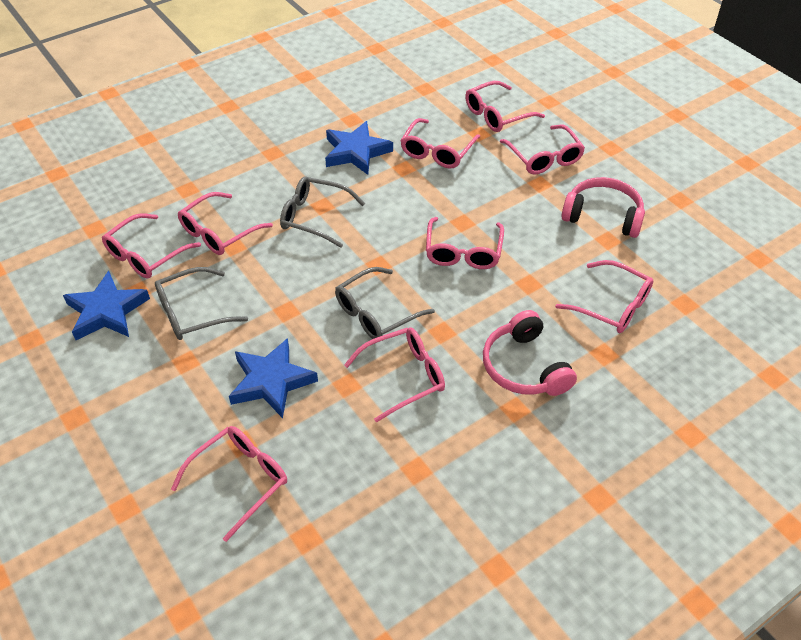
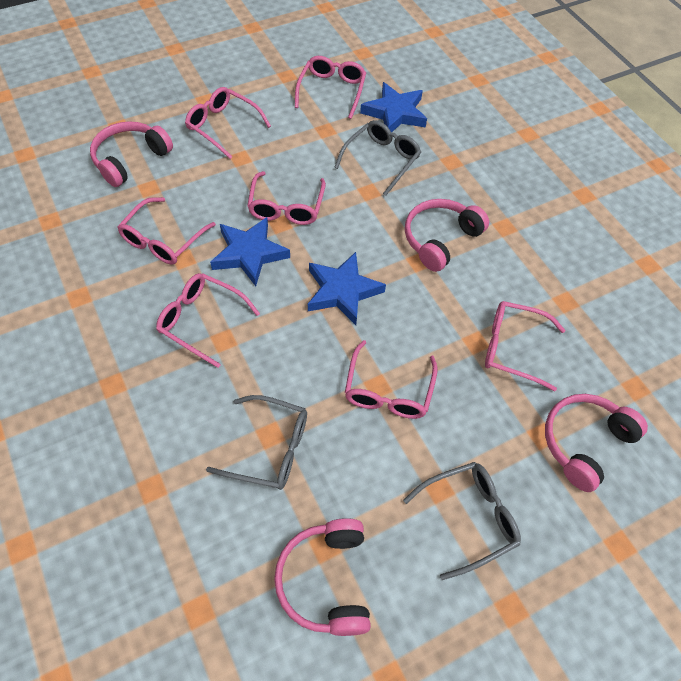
pink glasses: 9 -> 7
pink headphones: 2 -> 4

